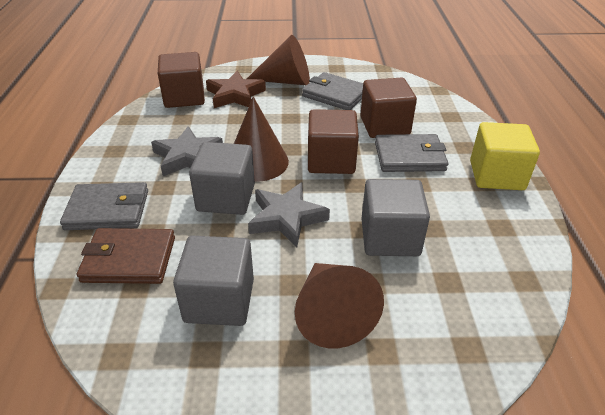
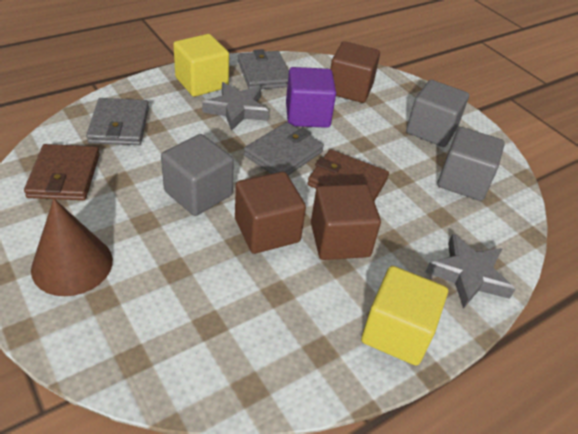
brown cone: 3 -> 1
brown star: 1 -> 0
brown wallet: 1 -> 2
purple cube: 0 -> 1
yellow cube: 1 -> 2

